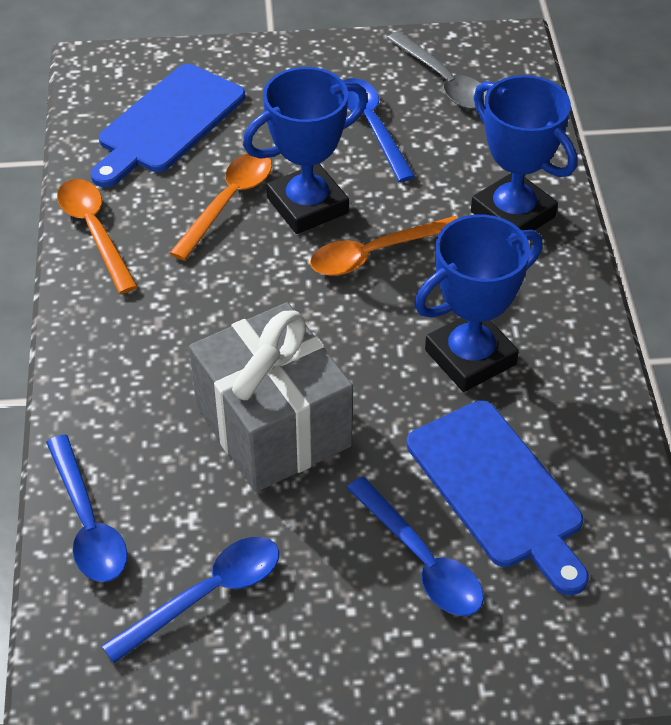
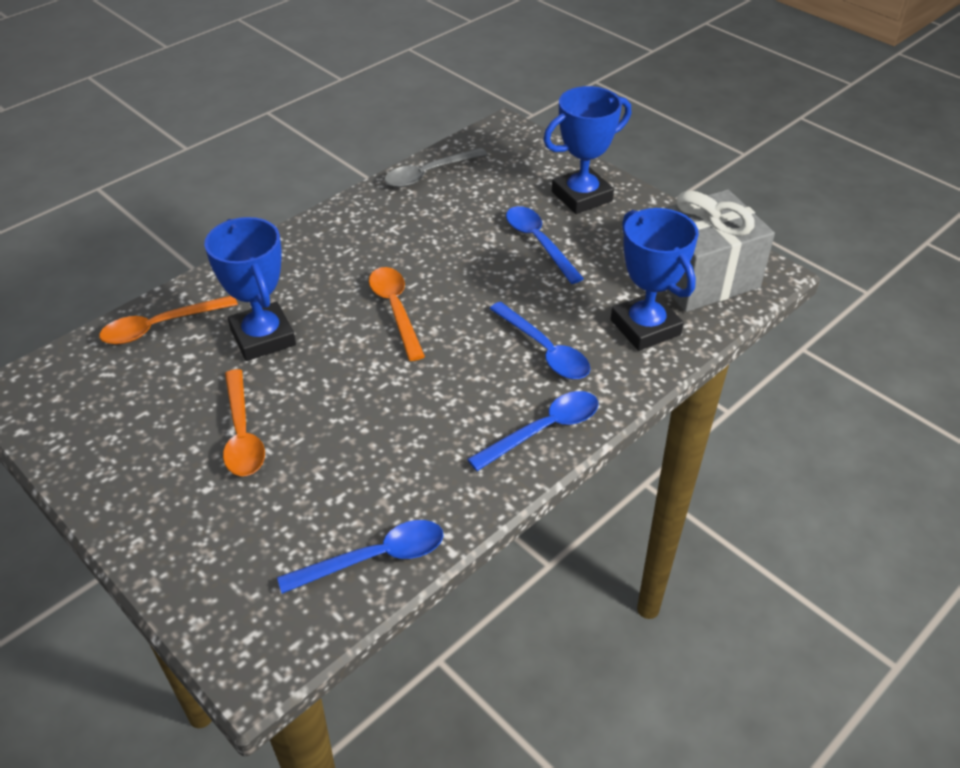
blue cutting board: 2 -> 0

